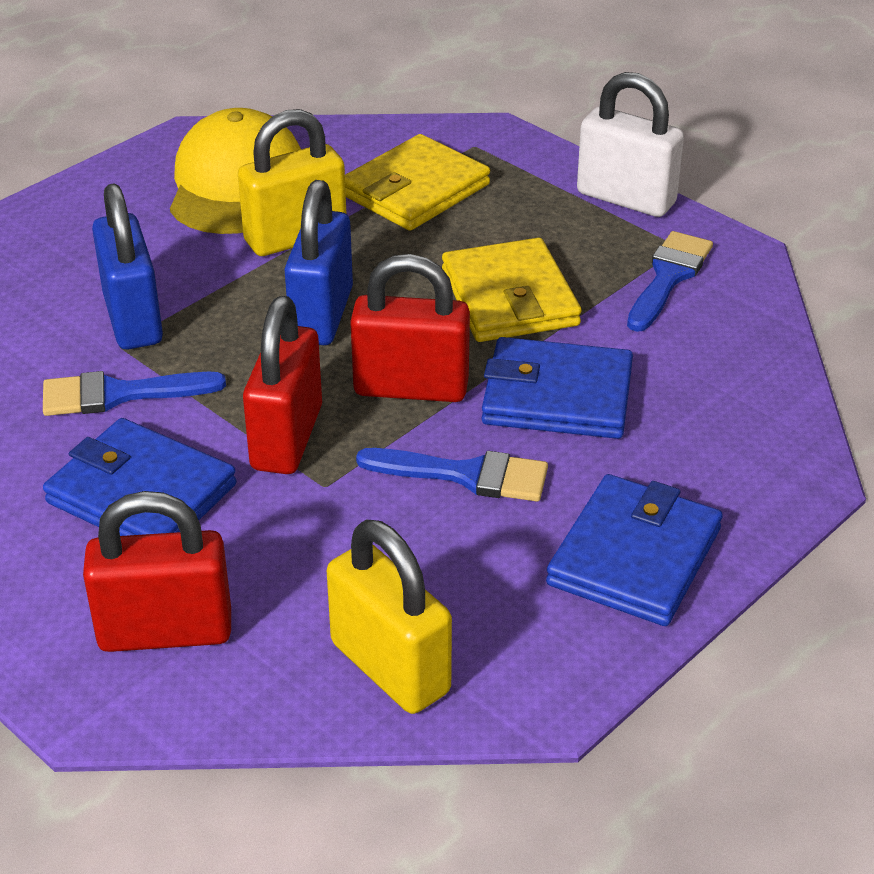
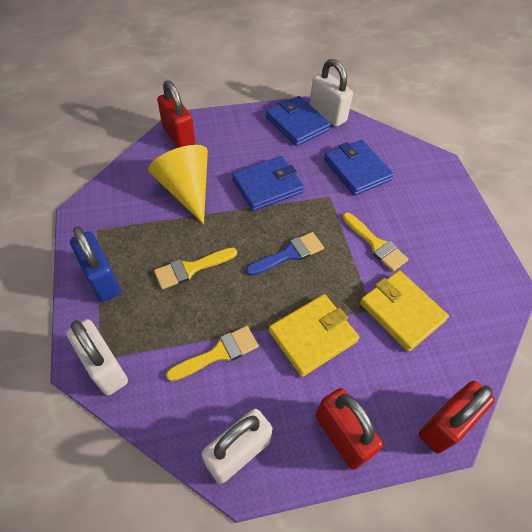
blue brush: 3 -> 1
blue padlock: 2 -> 1
white padlock: 1 -> 3
yellow brush: 0 -> 3
yellow cap: 1 -> 0
yellow cone: 0 -> 1
yellow padlock: 2 -> 0

